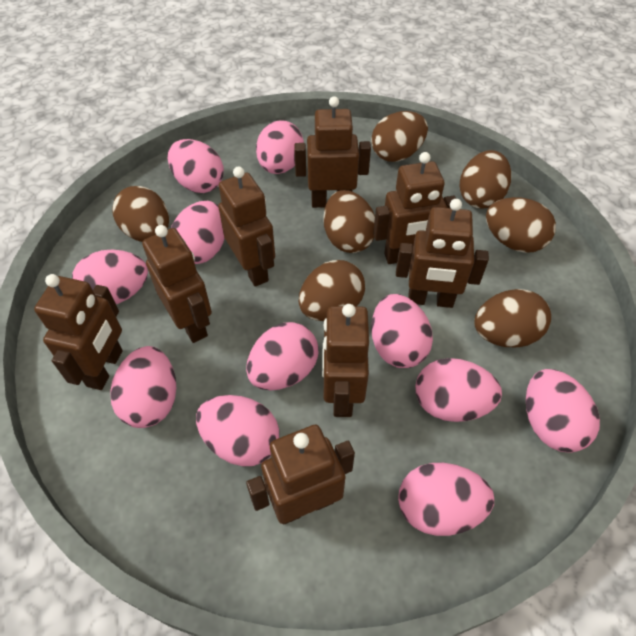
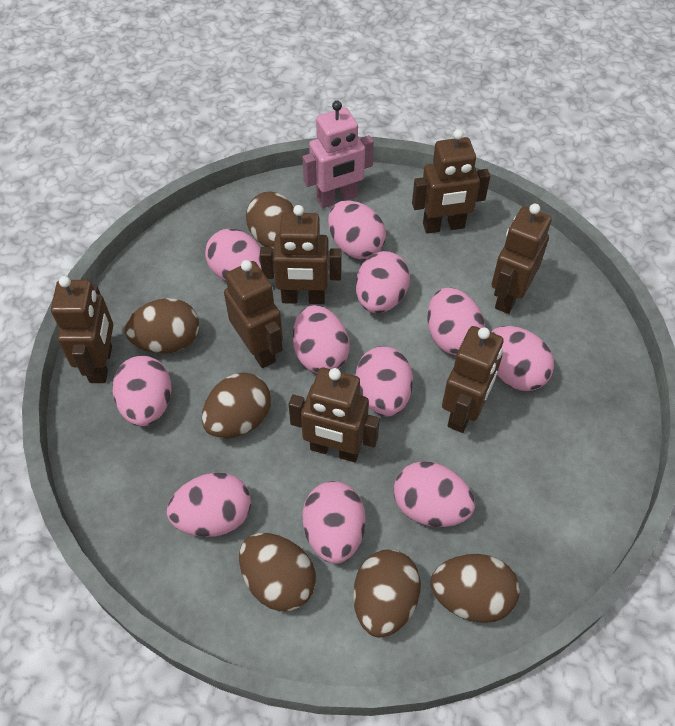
brown egg: 7 -> 6
brown robot: 8 -> 7
pink robot: 0 -> 1

